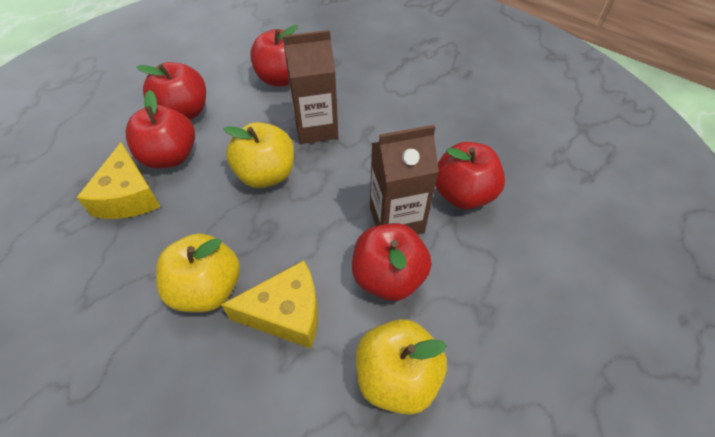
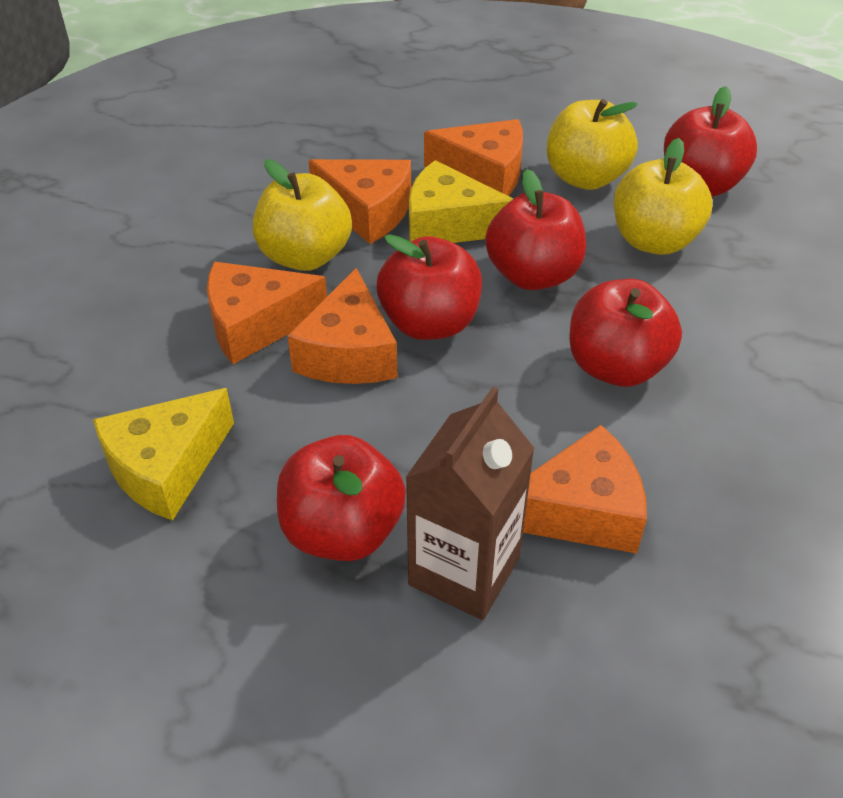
brown carton: 2 -> 1
orange cheese: 0 -> 5

